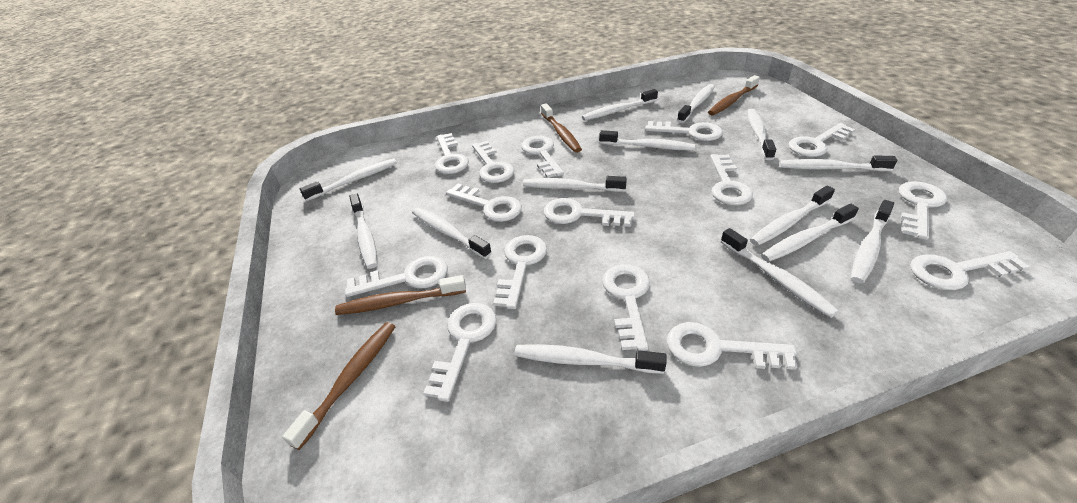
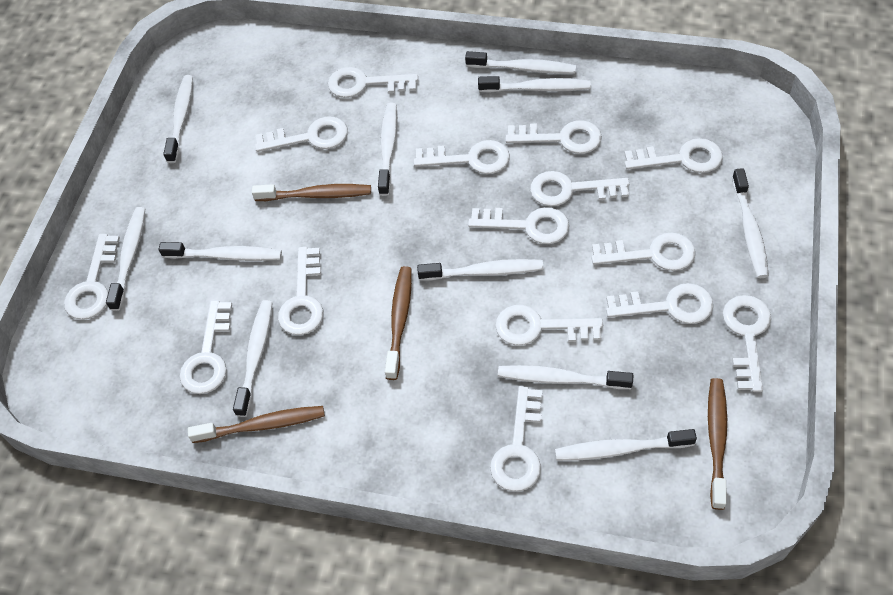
white toothbrush: 14 -> 11

